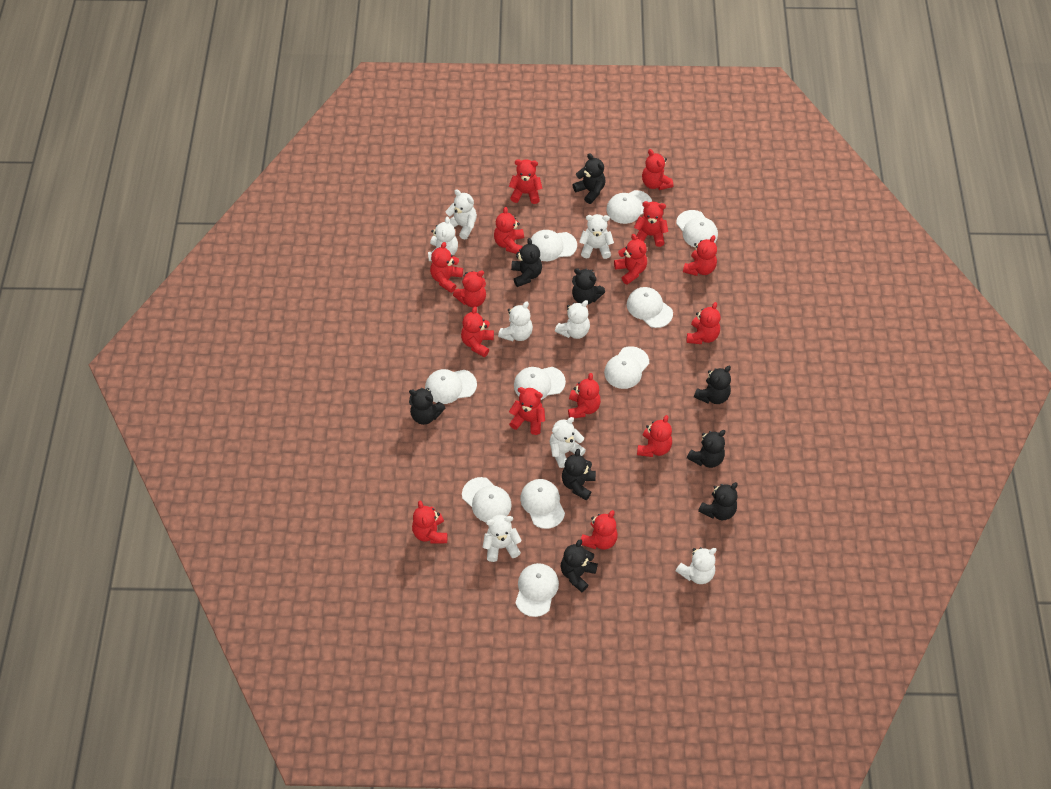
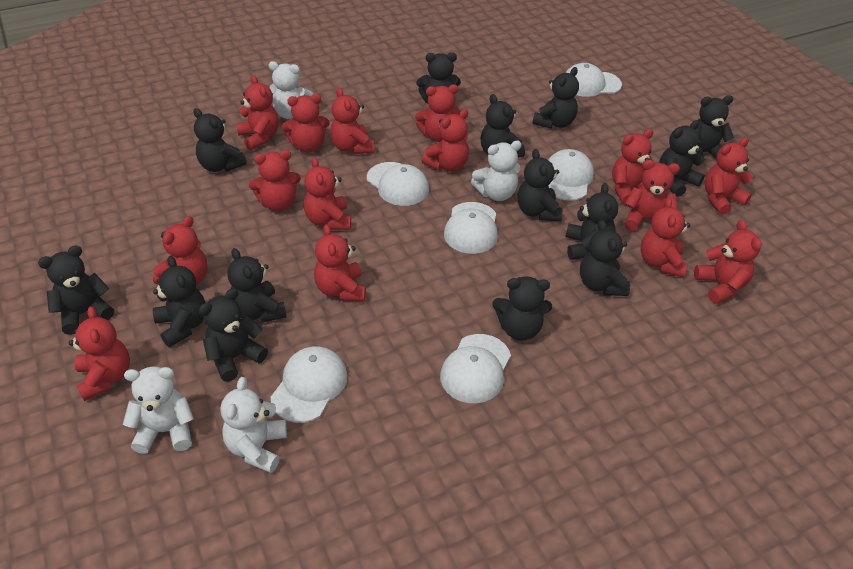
black teddy bear: 9 -> 14
white cap: 10 -> 6
white teddy bear: 8 -> 4

